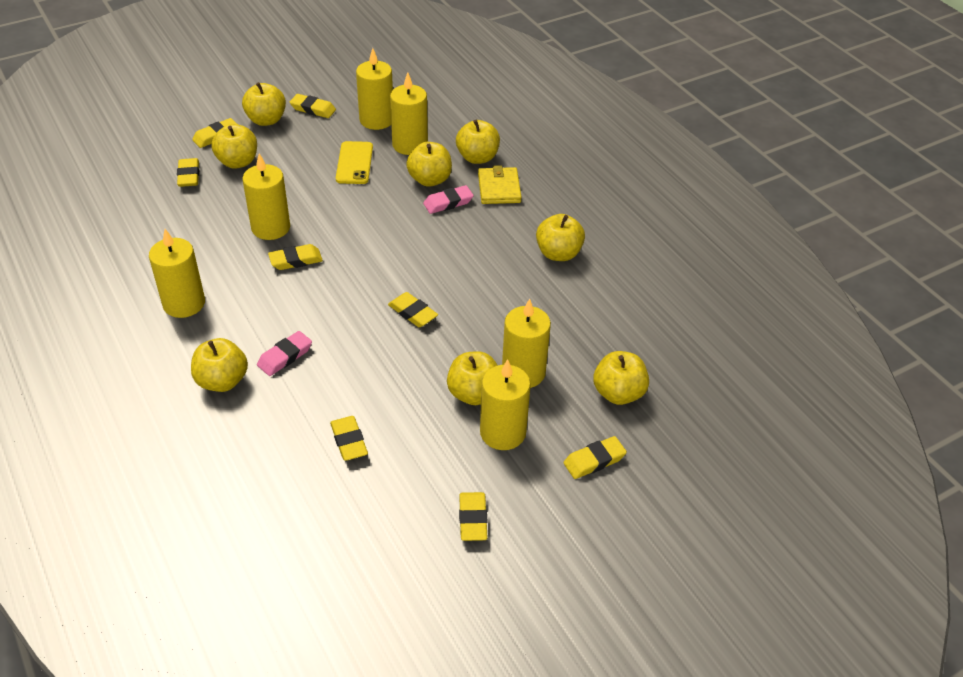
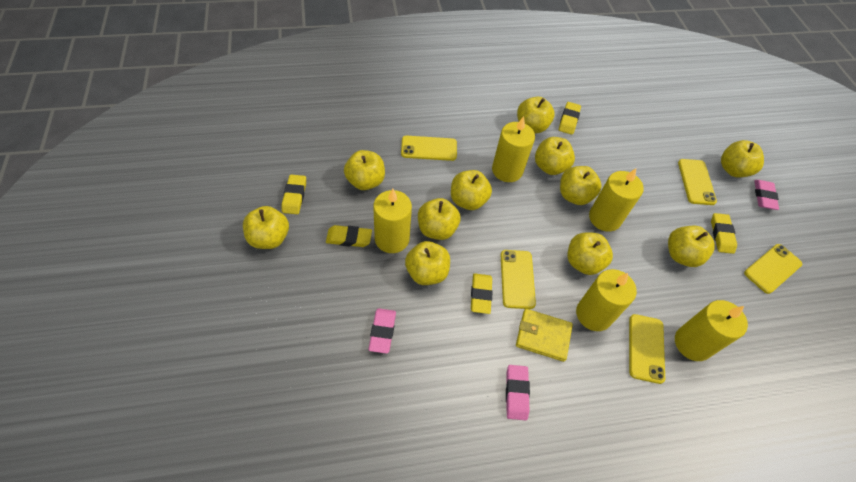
pink eraser: 2 -> 3
yellow apple: 8 -> 11
yellow candle: 6 -> 5
yellow eraser: 8 -> 5
yellow phone: 1 -> 5

